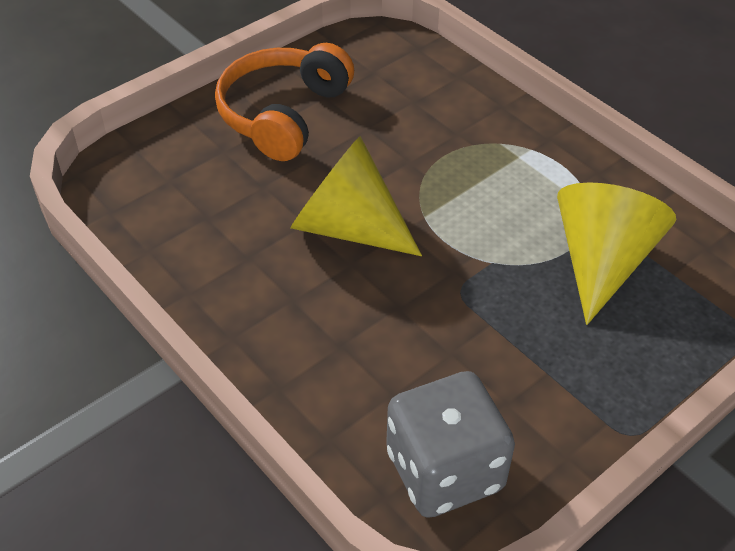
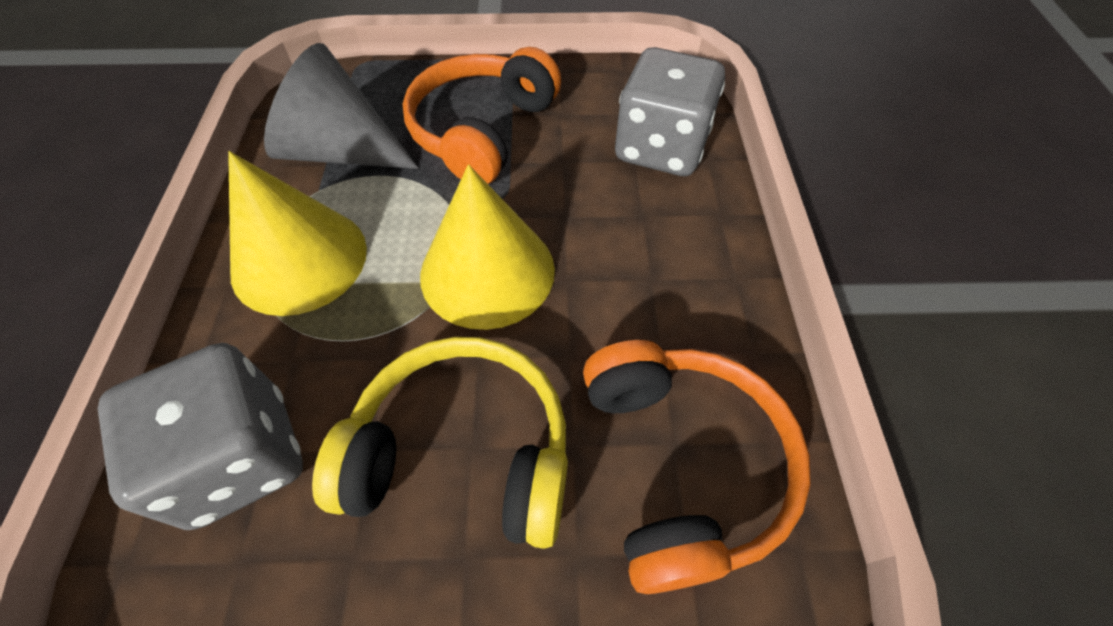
grey cone: 0 -> 1
grey dice: 1 -> 2
orange headphones: 1 -> 2
yellow headphones: 0 -> 1

